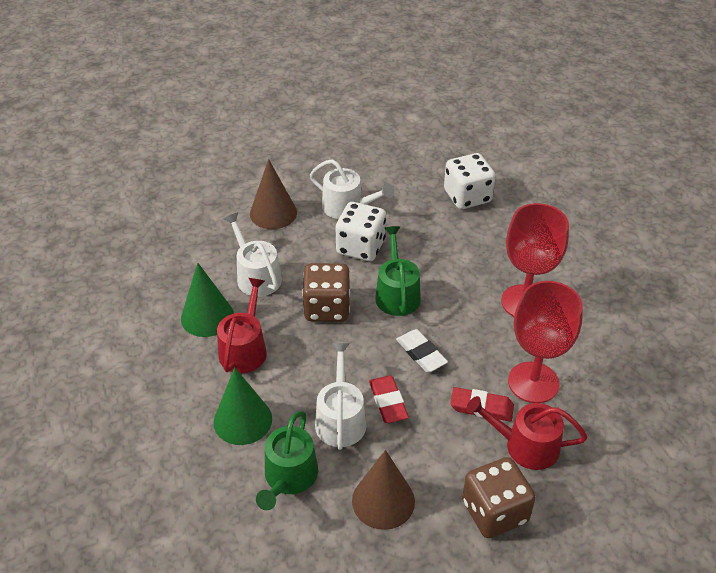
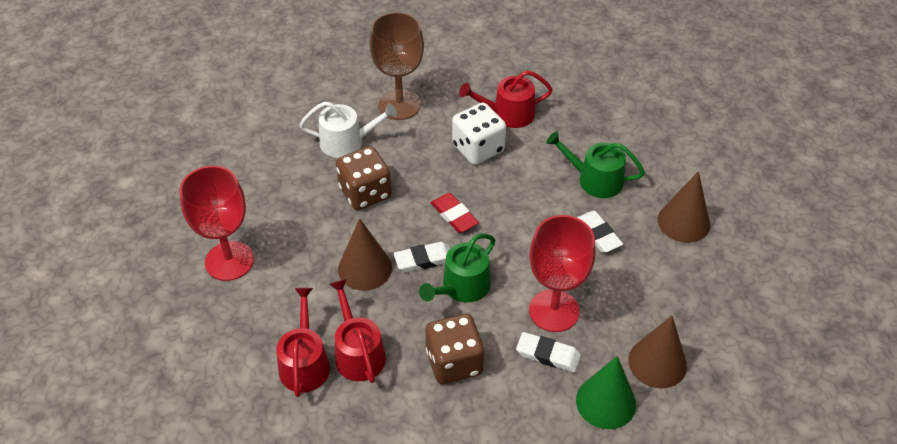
brown cone: 2 -> 3
brown goblet: 0 -> 1
green cone: 2 -> 1
red eraser: 2 -> 1
red watering can: 2 -> 3
white dice: 2 -> 1
white eraser: 1 -> 3
white watering can: 3 -> 1

